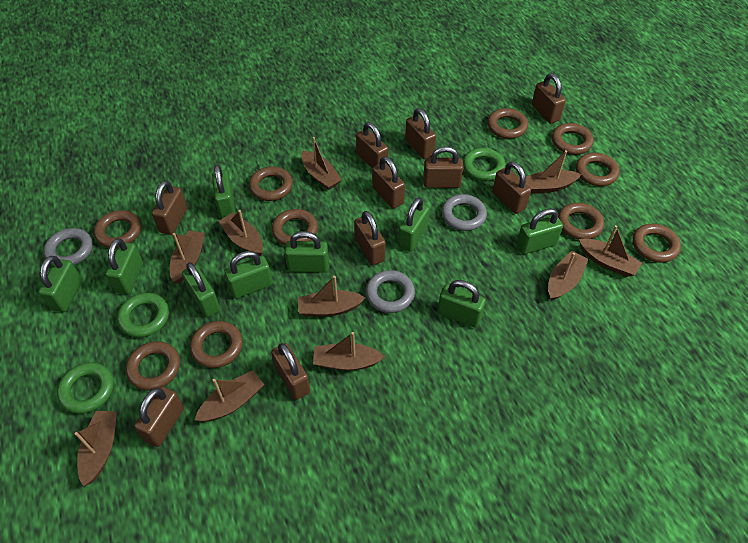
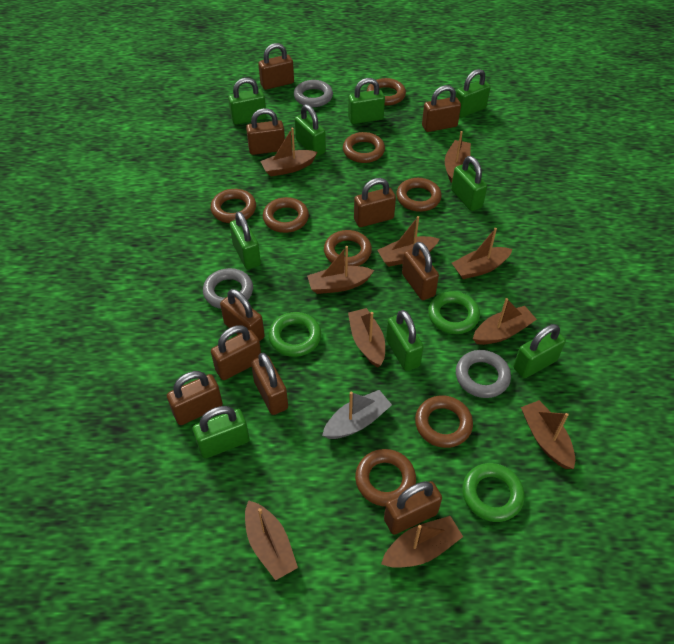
brown ring: 10 -> 8
grey boat: 0 -> 1

